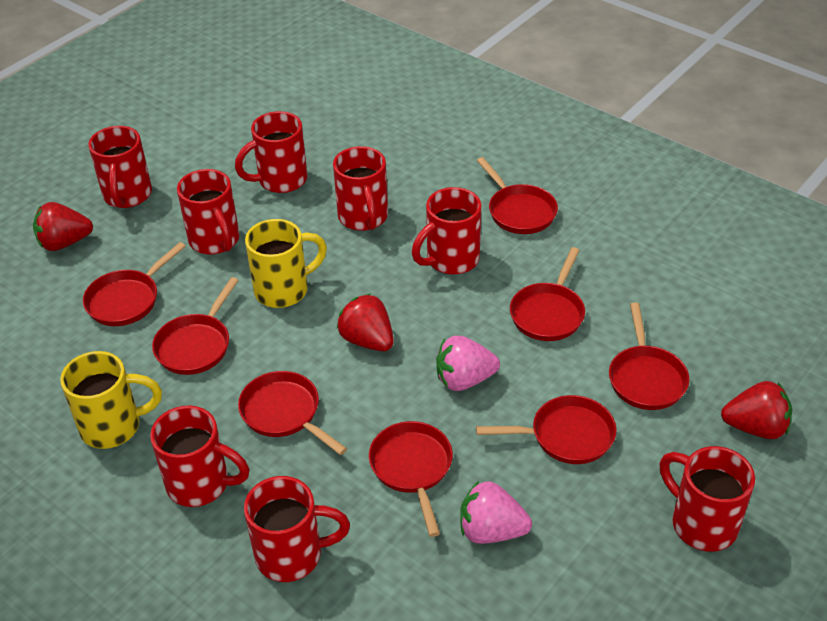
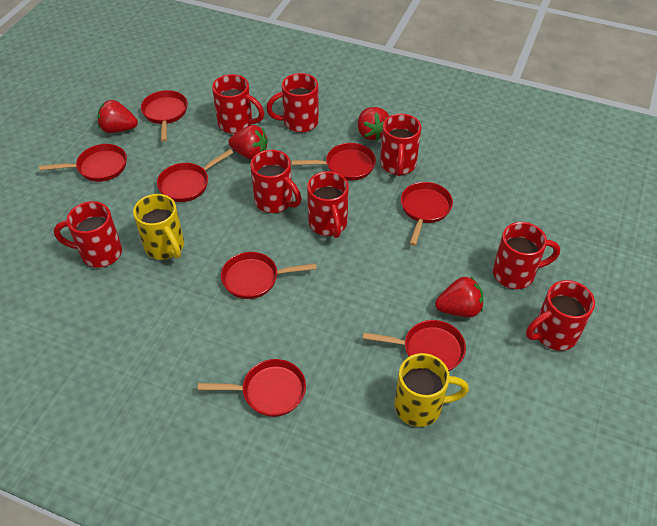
pink strawberry: 2 -> 0
red strawberry: 3 -> 4

